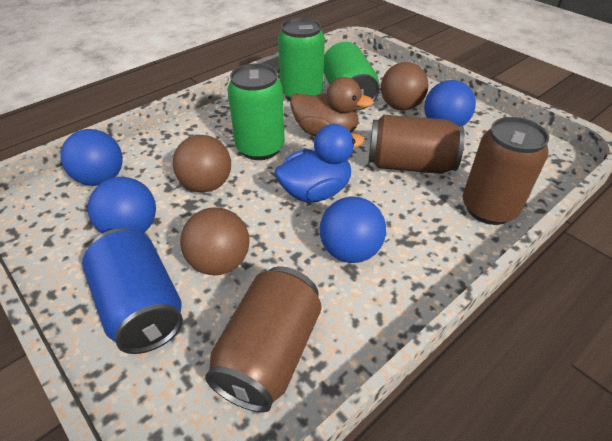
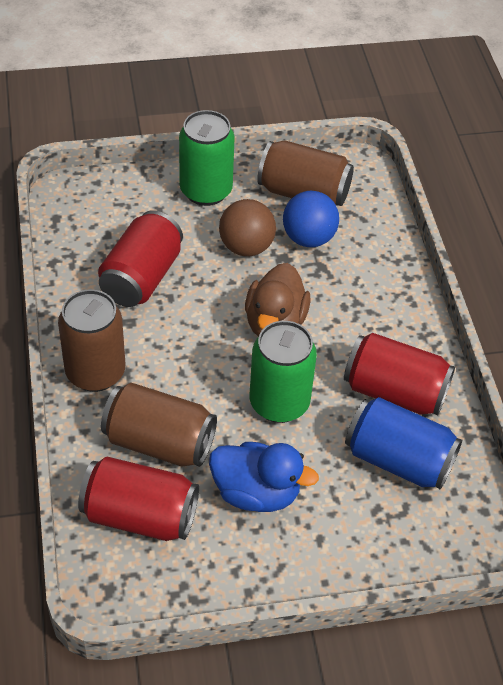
blue ball: 4 -> 1
brown ball: 3 -> 1
green can: 3 -> 2
red can: 0 -> 3

